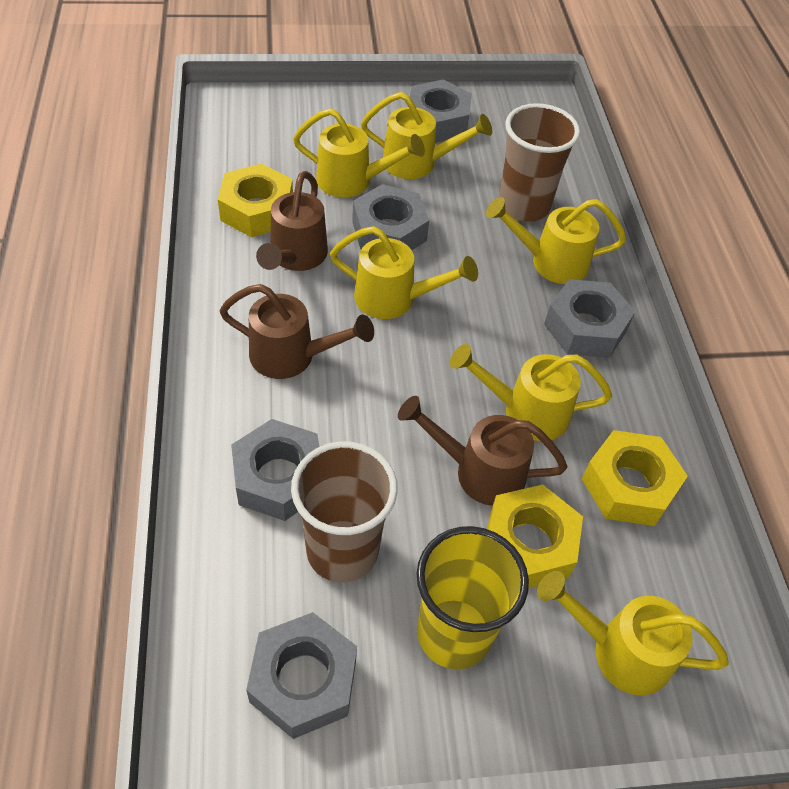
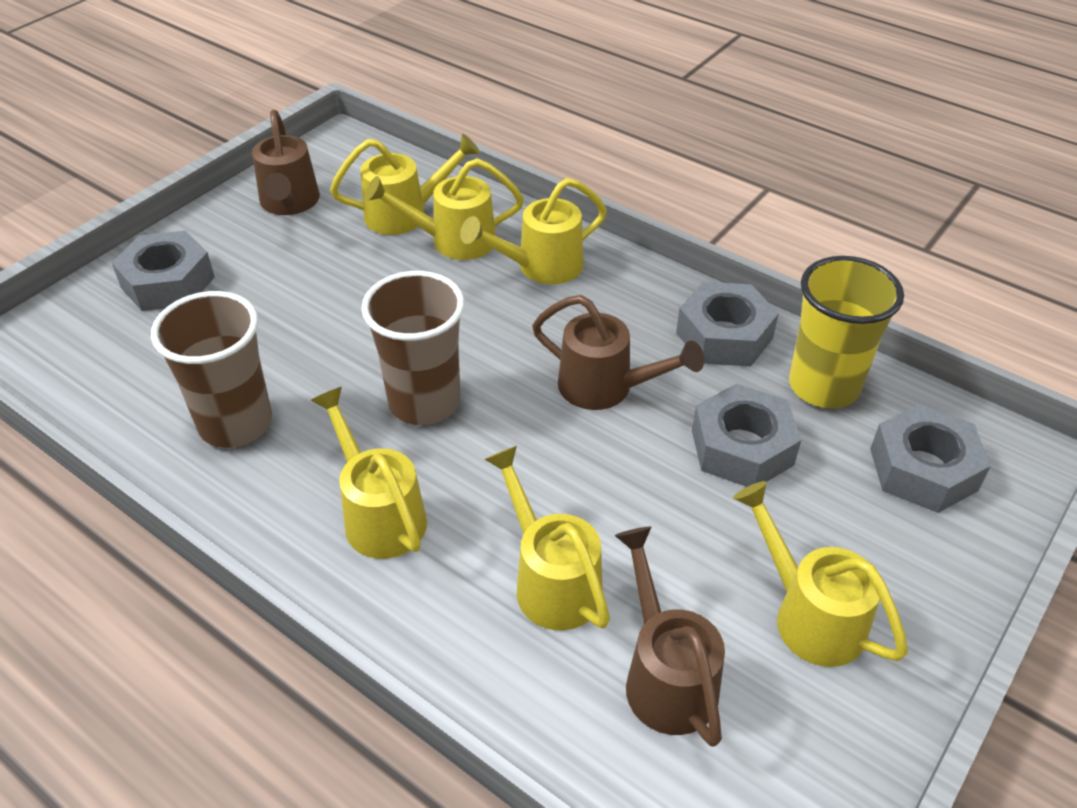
grey nut: 5 -> 4
yellow nut: 3 -> 0

